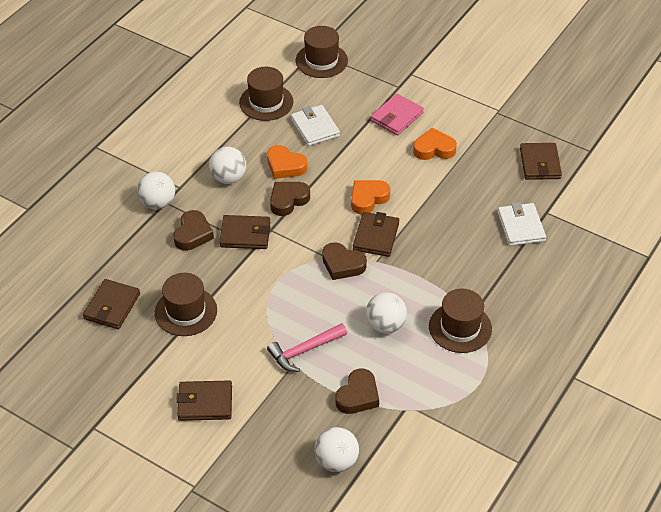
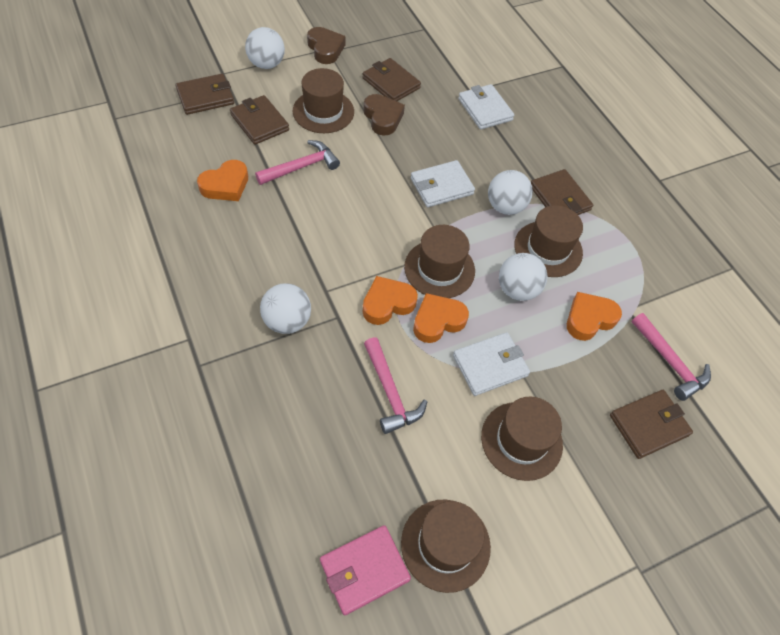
brown hat: 4 -> 5
brown heart: 4 -> 2
orange heart: 3 -> 4
pink hammer: 1 -> 3
white wallet: 2 -> 3

